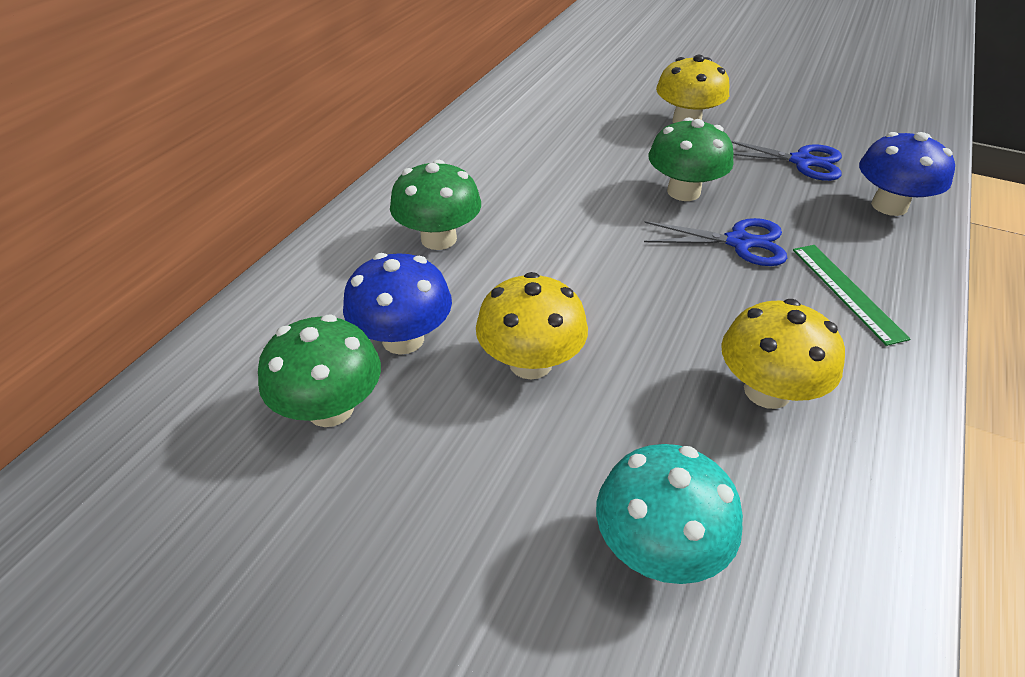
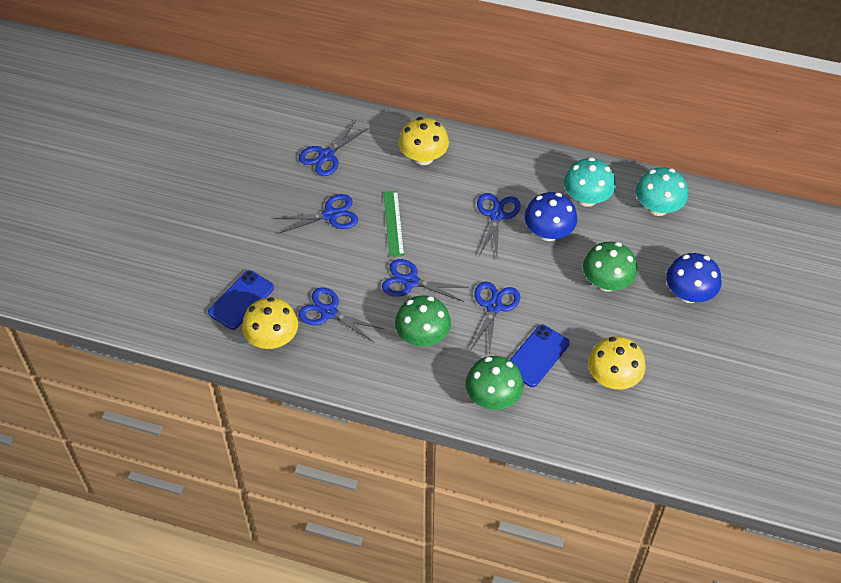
blue phone: 0 -> 2
blue scissors: 2 -> 6
turquoise mushroom: 1 -> 2

